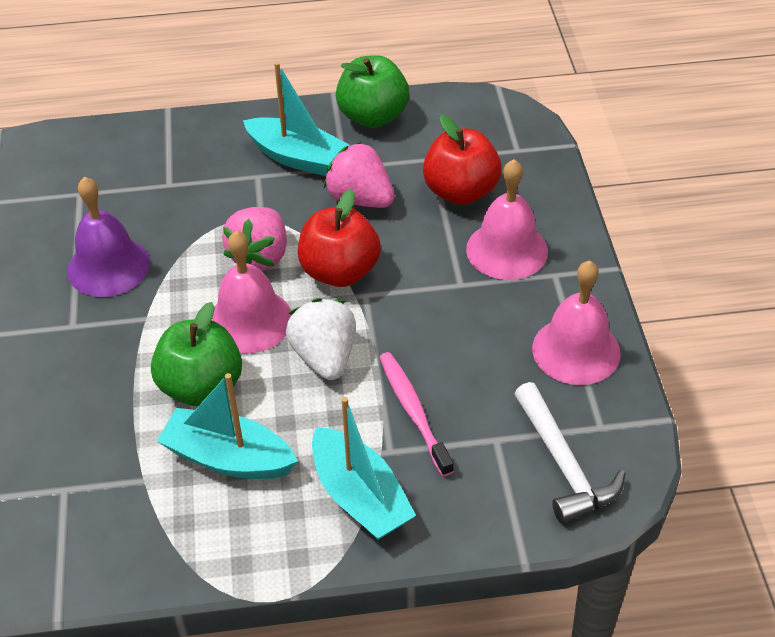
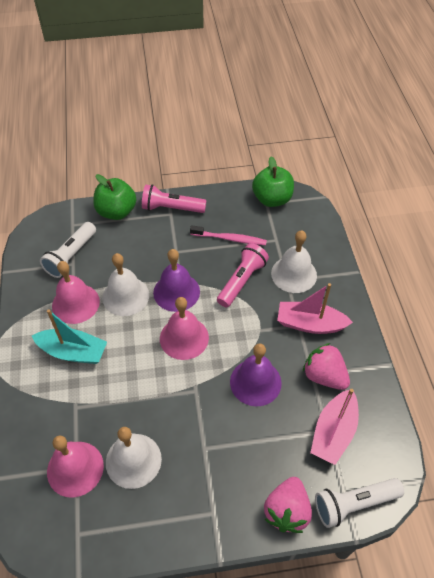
pink boat: 0 -> 2
pink flashlight: 0 -> 2
purple bell: 1 -> 2
red apple: 2 -> 0
turquoise boat: 3 -> 1
white bell: 0 -> 3
white flashlight: 0 -> 2
white hammer: 1 -> 0
white strawberry: 1 -> 0

